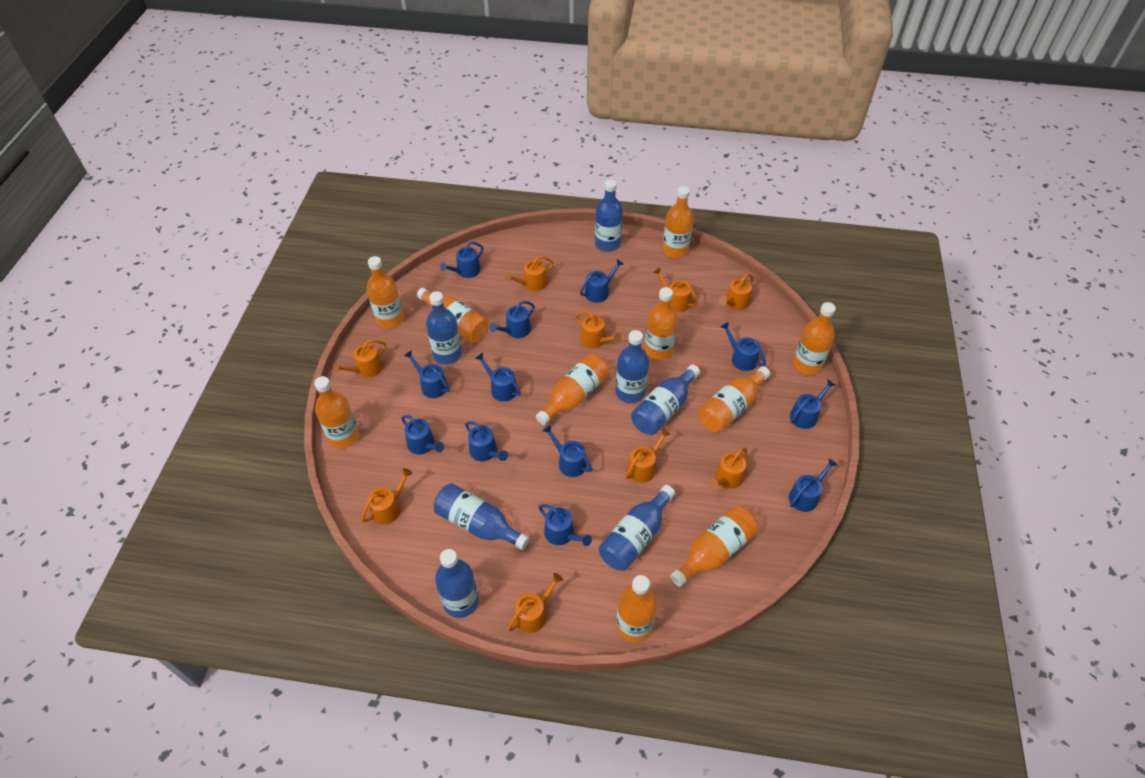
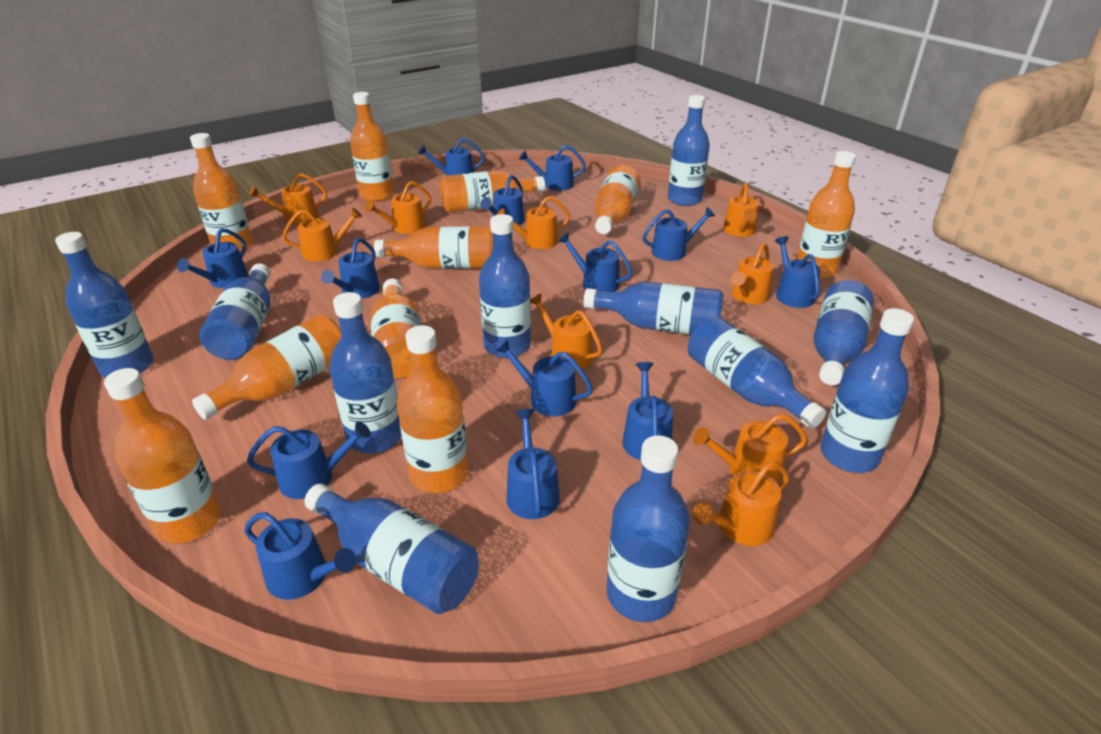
blue bottle: 7 -> 11
blue watering can: 12 -> 13

